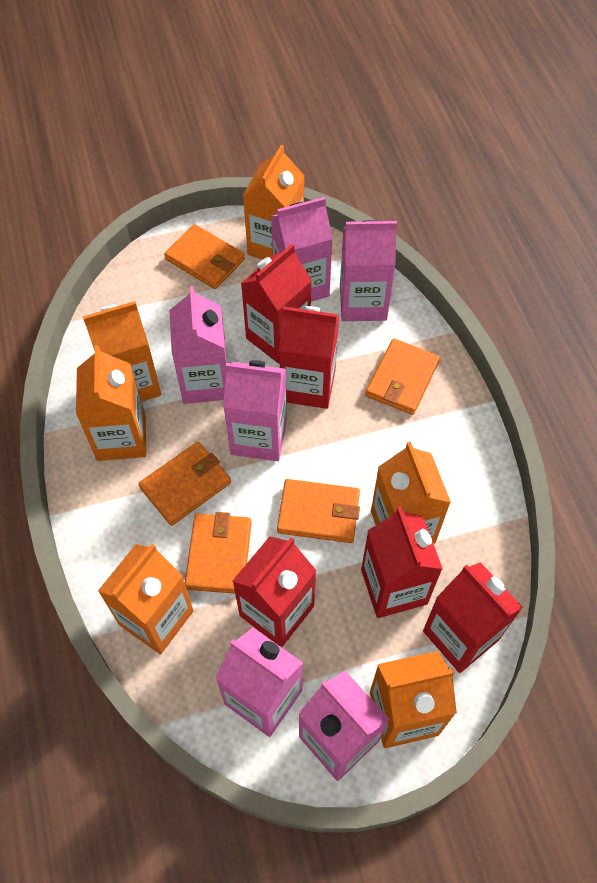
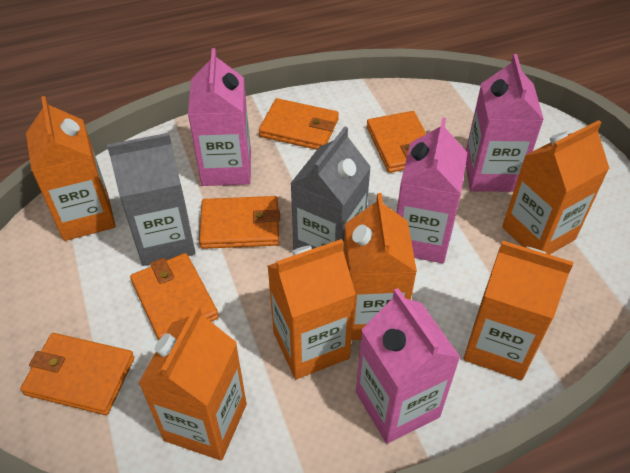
grey carton: 0 -> 2
pink carton: 6 -> 4
red carton: 5 -> 0

